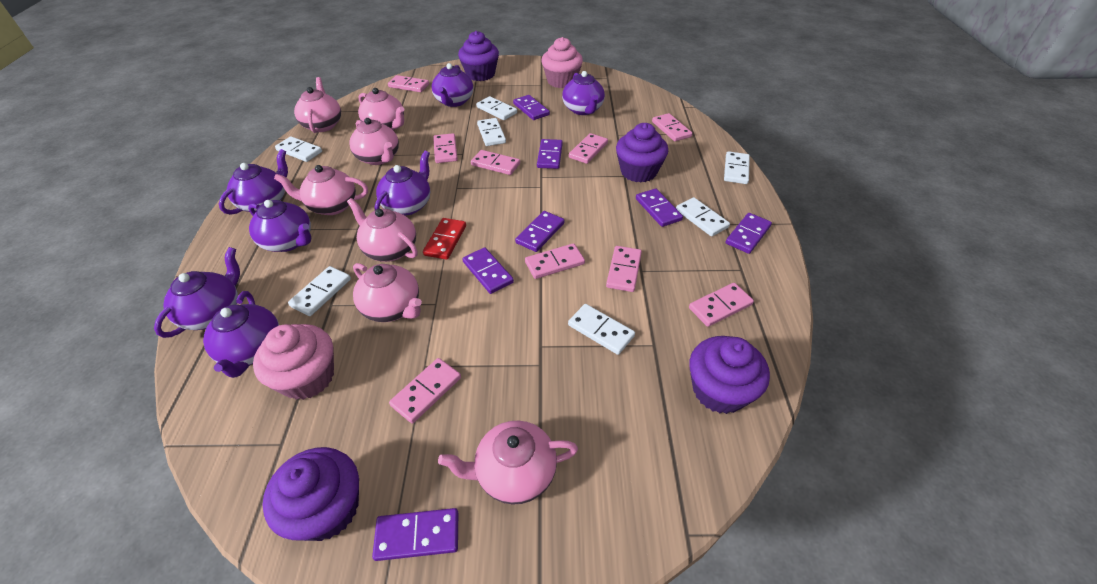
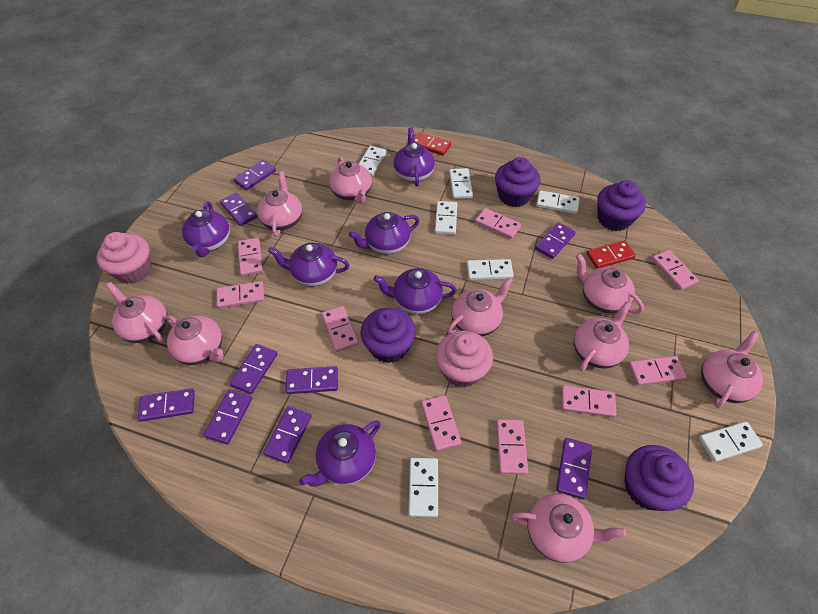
pink teapot: 7 -> 9
purple domino: 7 -> 9
purple teapot: 7 -> 6
red domino: 1 -> 2

